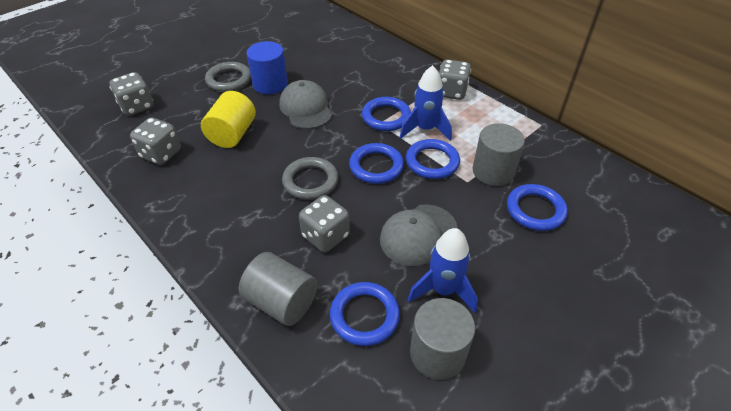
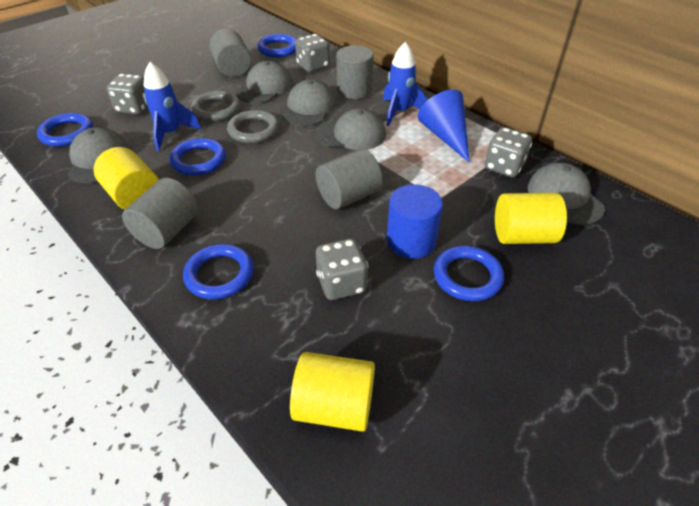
blue cone: 0 -> 1
grey cap: 2 -> 5
grey cylinder: 3 -> 4
yellow cylinder: 1 -> 3

